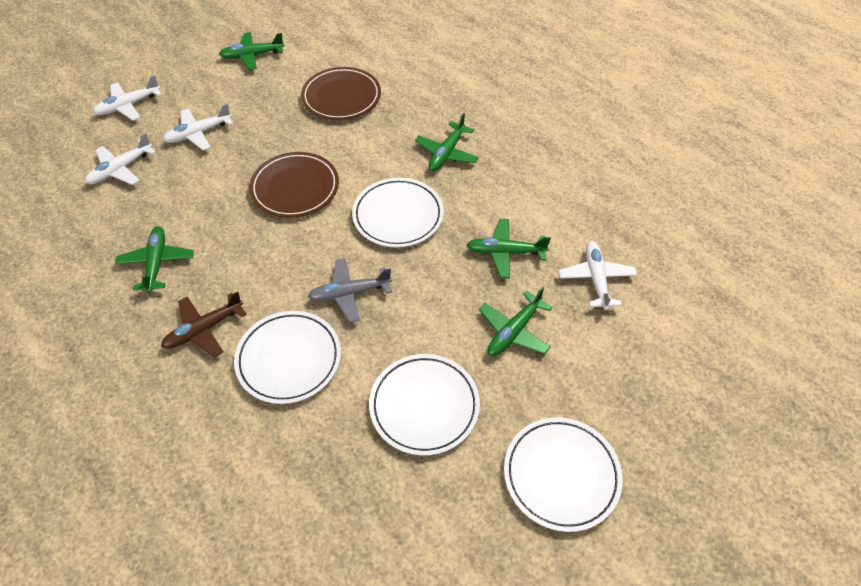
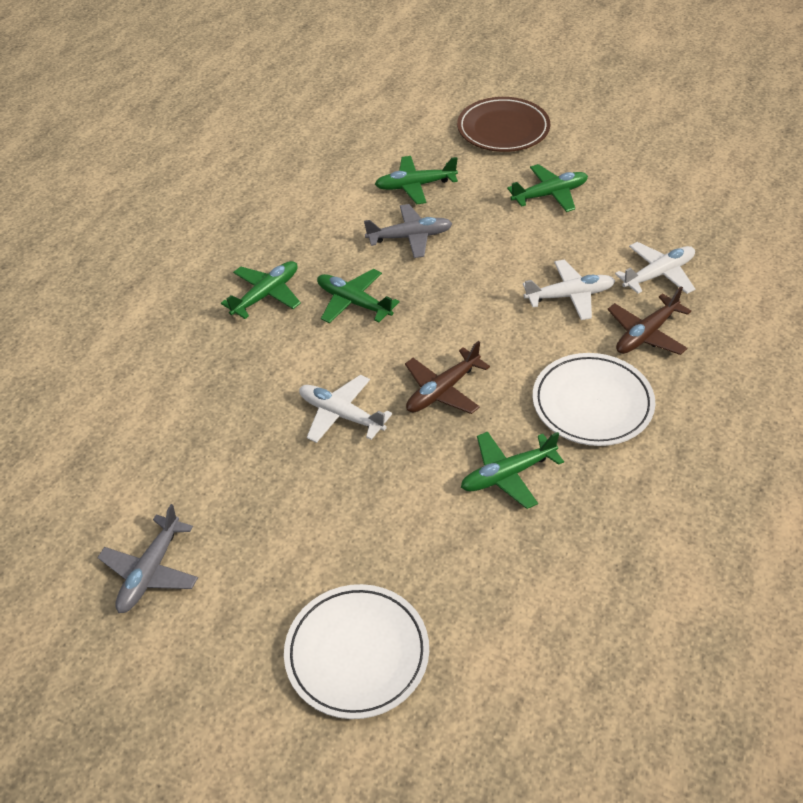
brown plane: 1 -> 2
brown plate: 2 -> 1
grey plane: 1 -> 2
white plane: 4 -> 3
white plate: 4 -> 2

